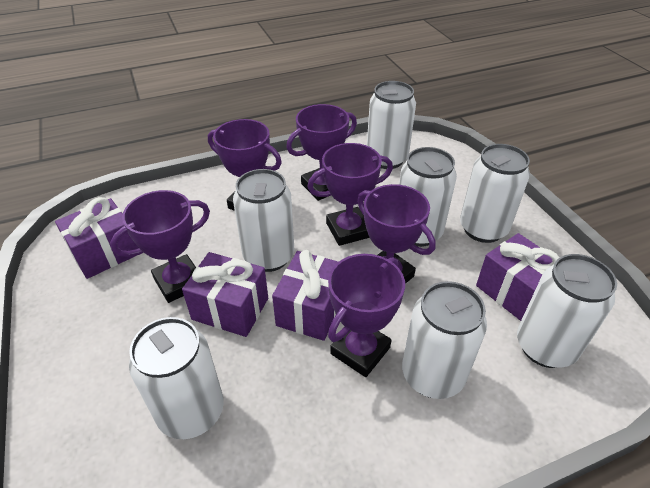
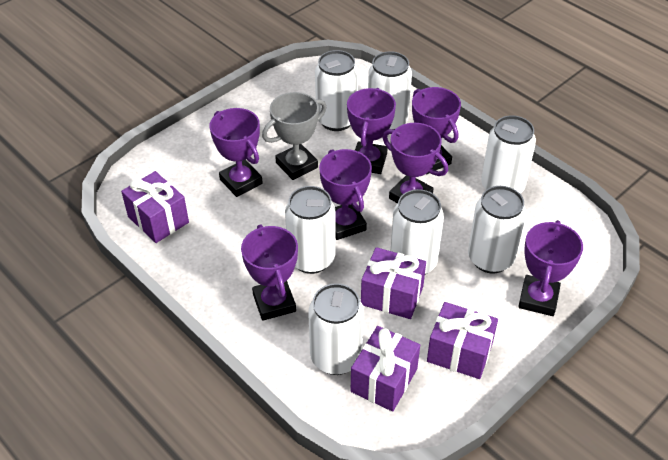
grey trophy: 0 -> 1
purple trophy: 6 -> 7

